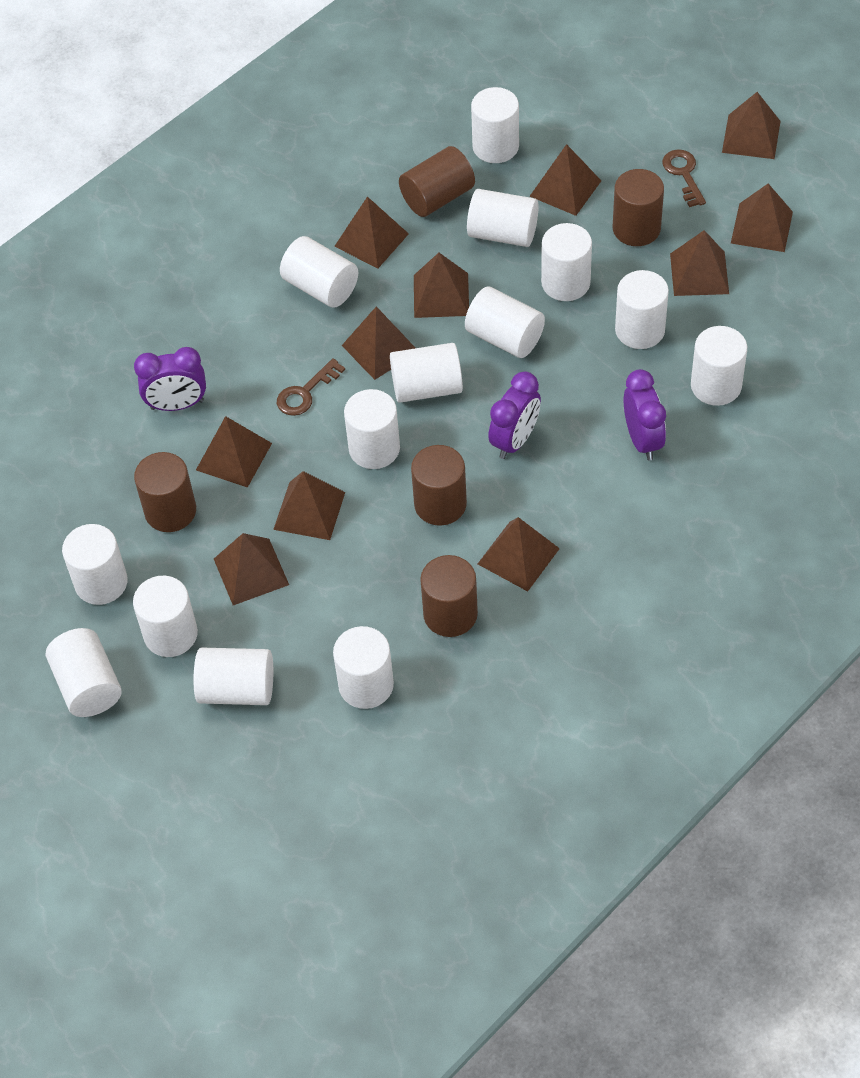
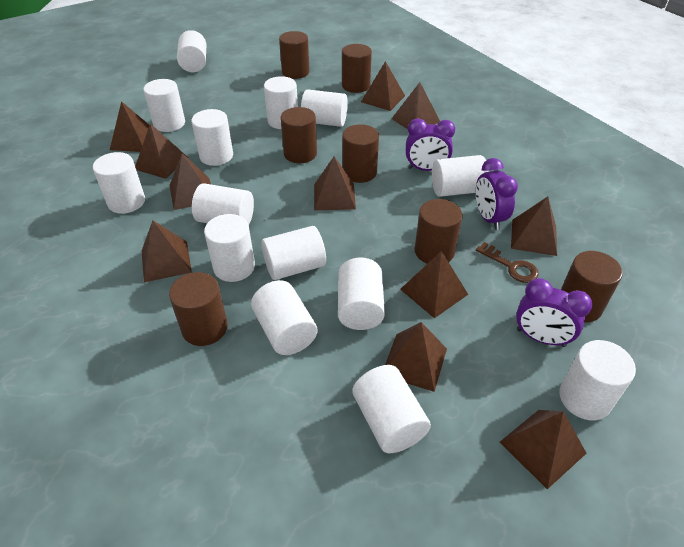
brown cylinder: 5 -> 7
brown key: 2 -> 1

